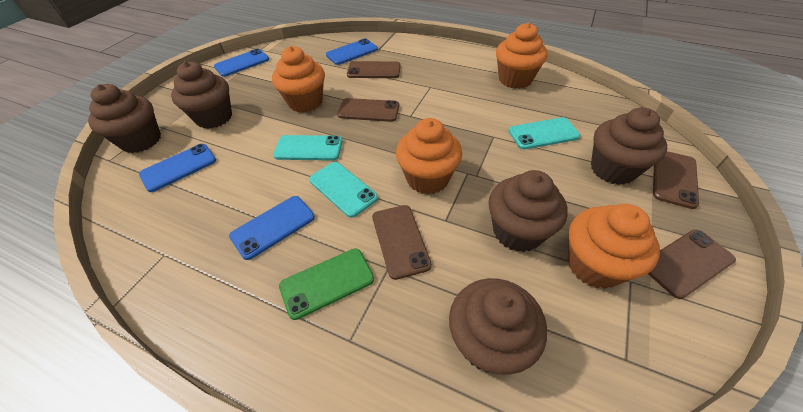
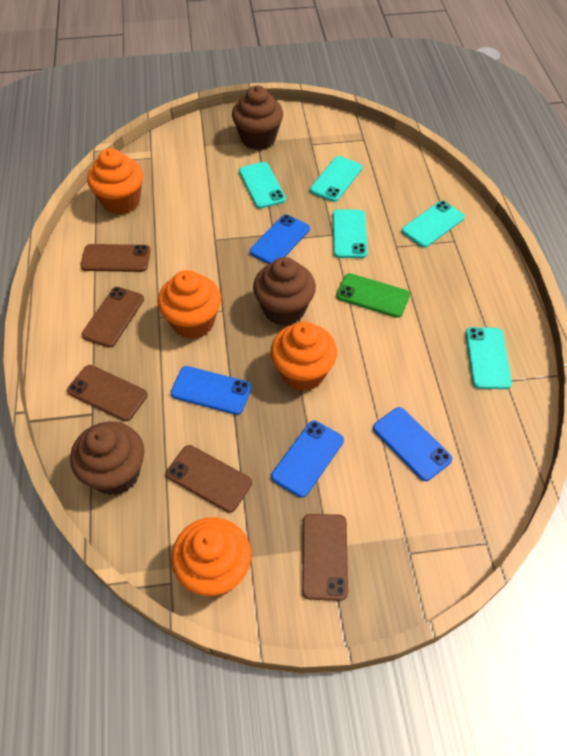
brown cupcake: 5 -> 3
turquoise phone: 3 -> 5

